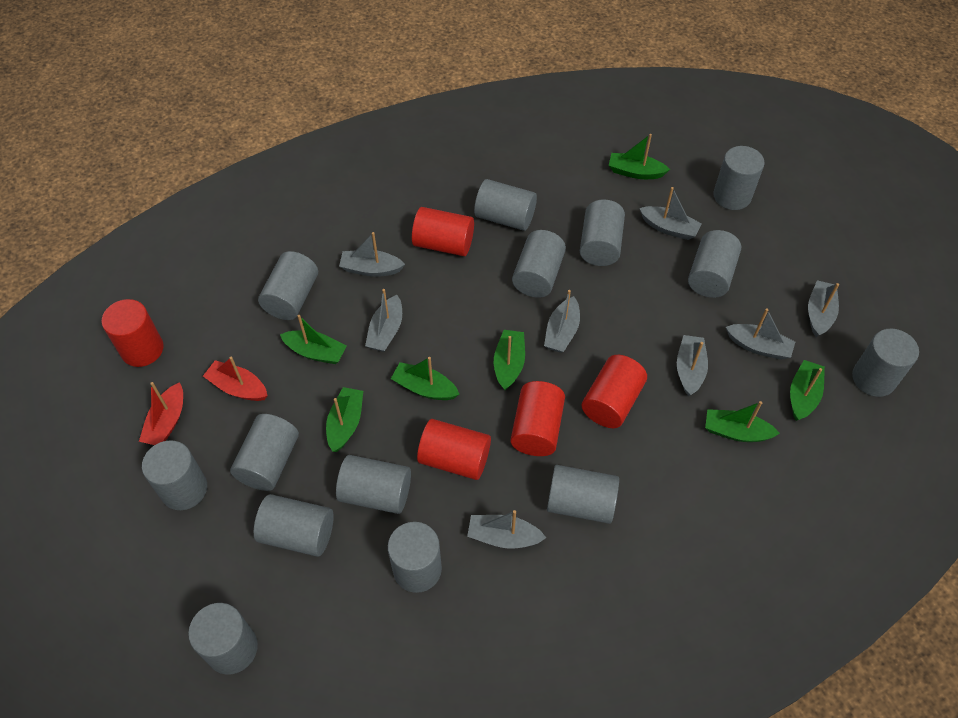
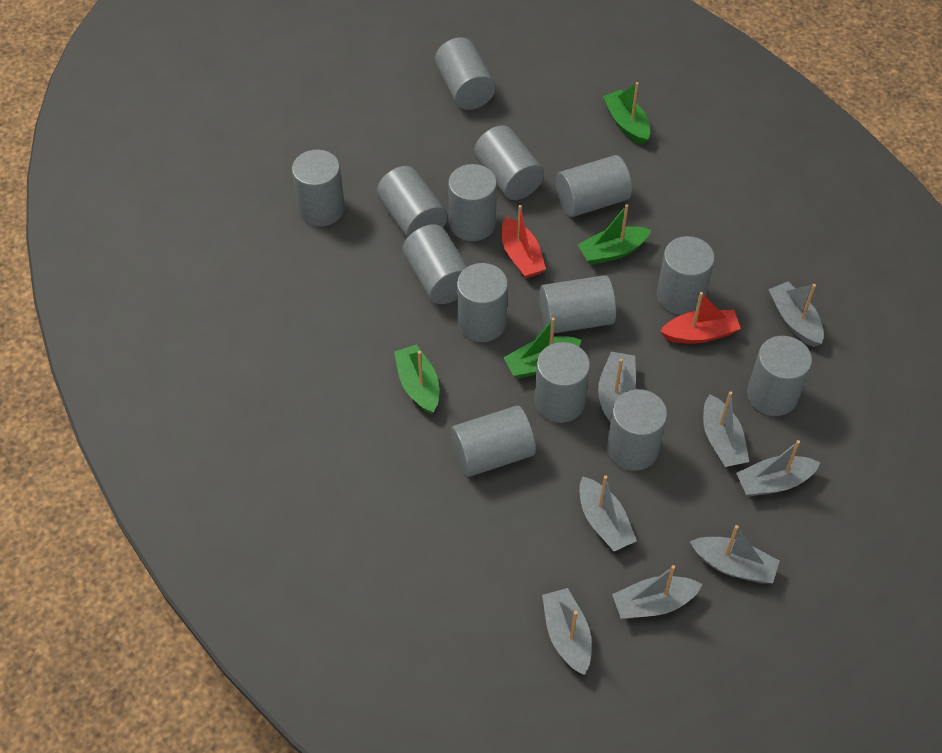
green boat: 7 -> 4
red cylinder: 5 -> 0

